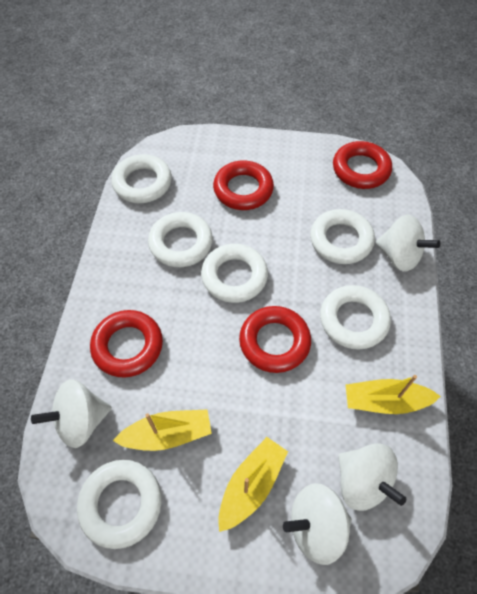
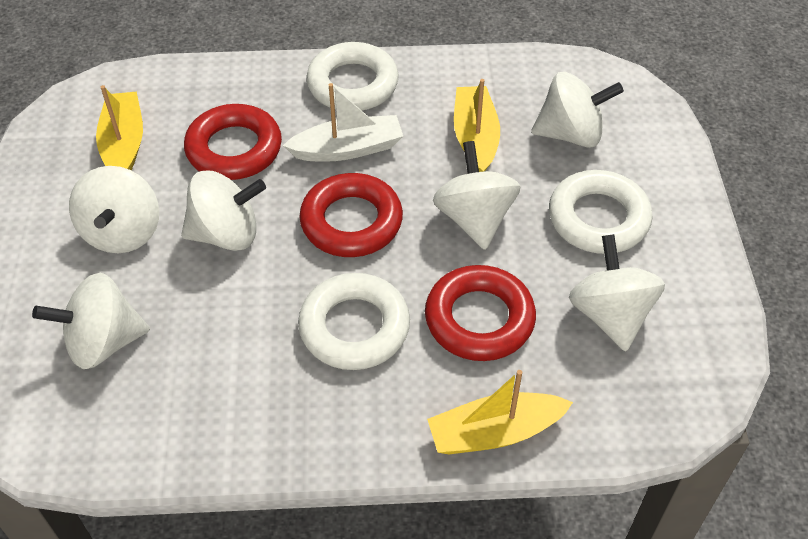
red ring: 4 -> 3
white boat: 0 -> 1
white ring: 6 -> 3
white spinning top: 4 -> 6

